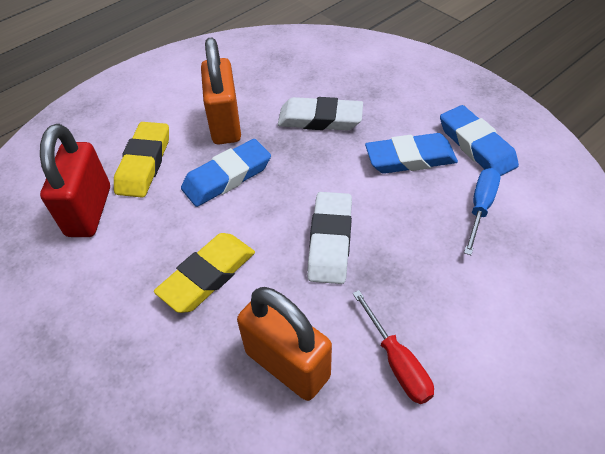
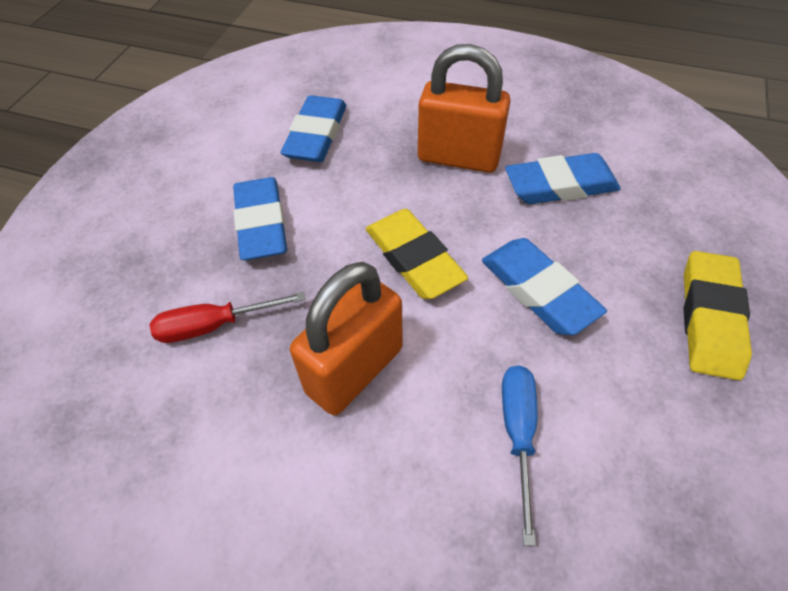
blue eraser: 3 -> 4
red padlock: 1 -> 0
white eraser: 2 -> 0

